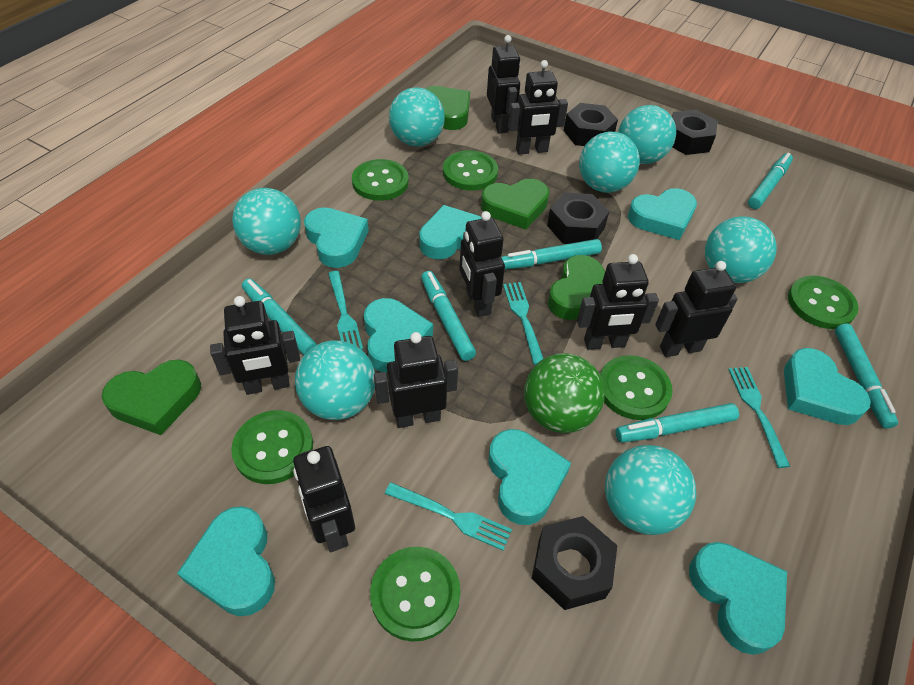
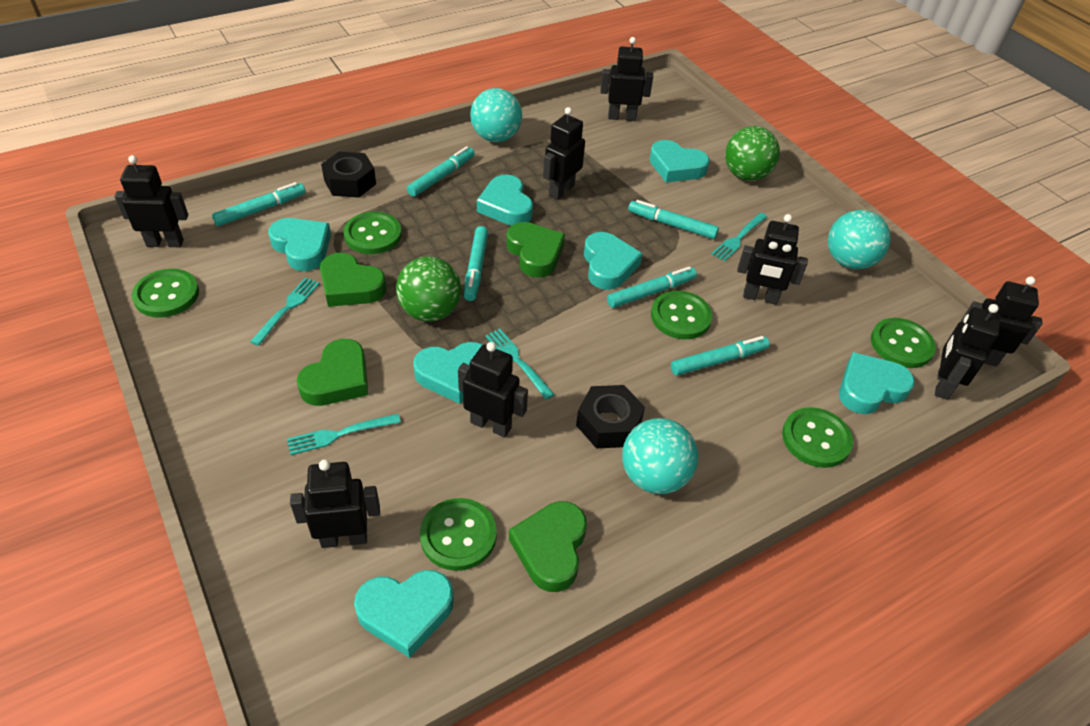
black nut: 4 -> 2
green ball: 1 -> 2
turquoise ball: 7 -> 3
turquoise heart: 8 -> 7

